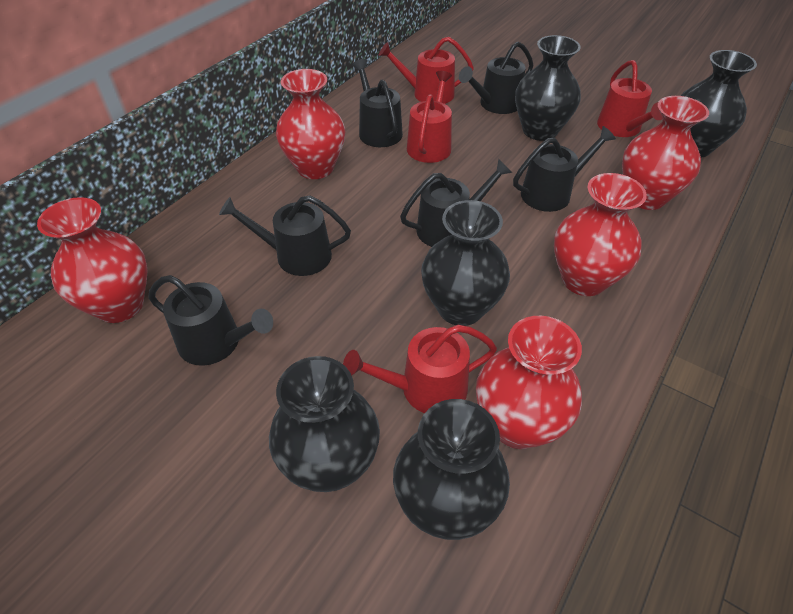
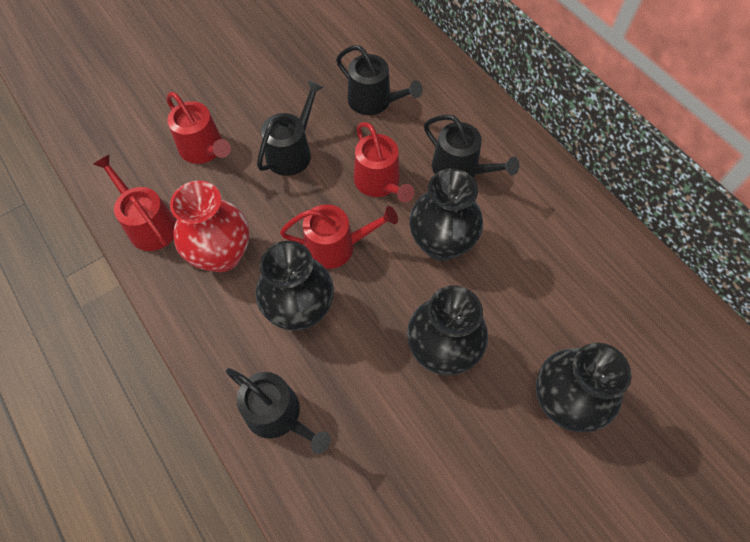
black vase: 5 -> 4
black watering can: 6 -> 4
red vase: 5 -> 1

